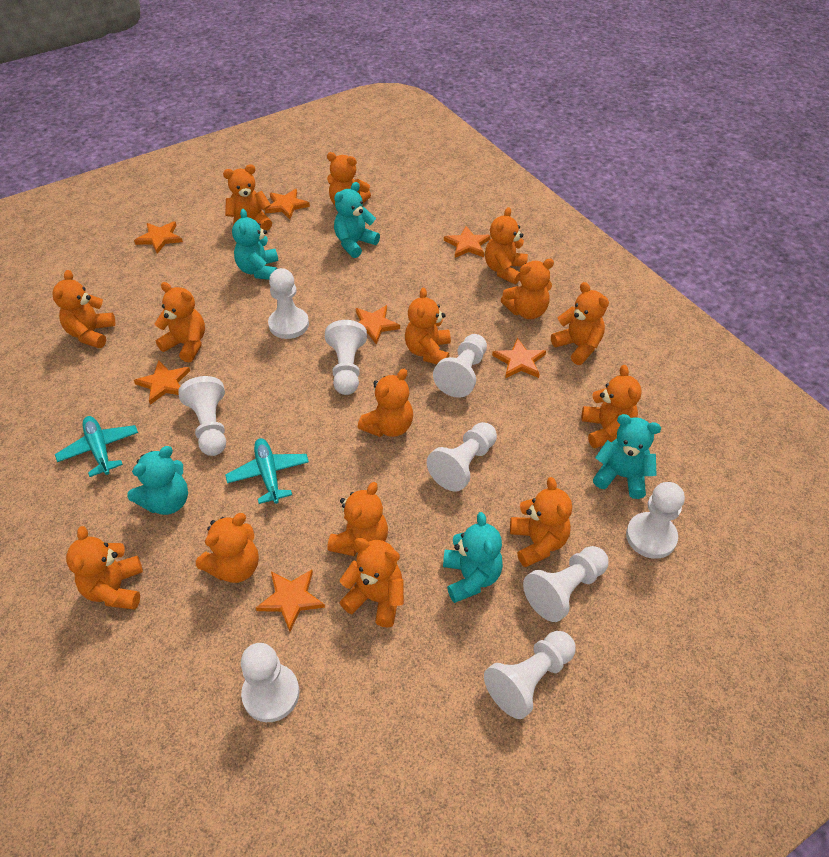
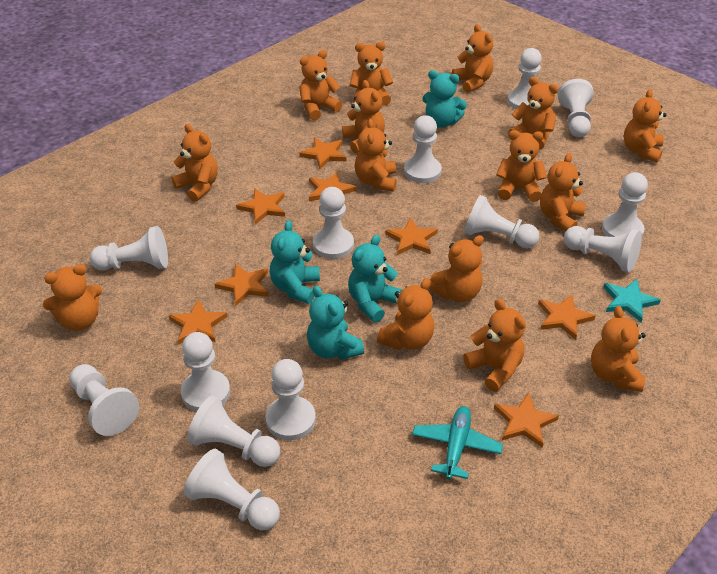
orange star: 7 -> 8
turquoise plane: 2 -> 1
turquoise star: 0 -> 1
turquoise teddy bear: 5 -> 4
white pawn: 9 -> 13

